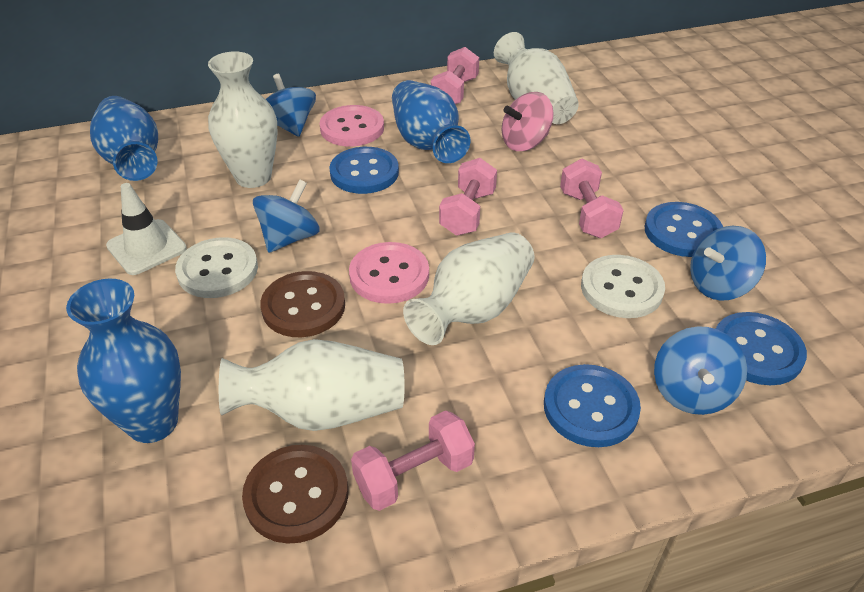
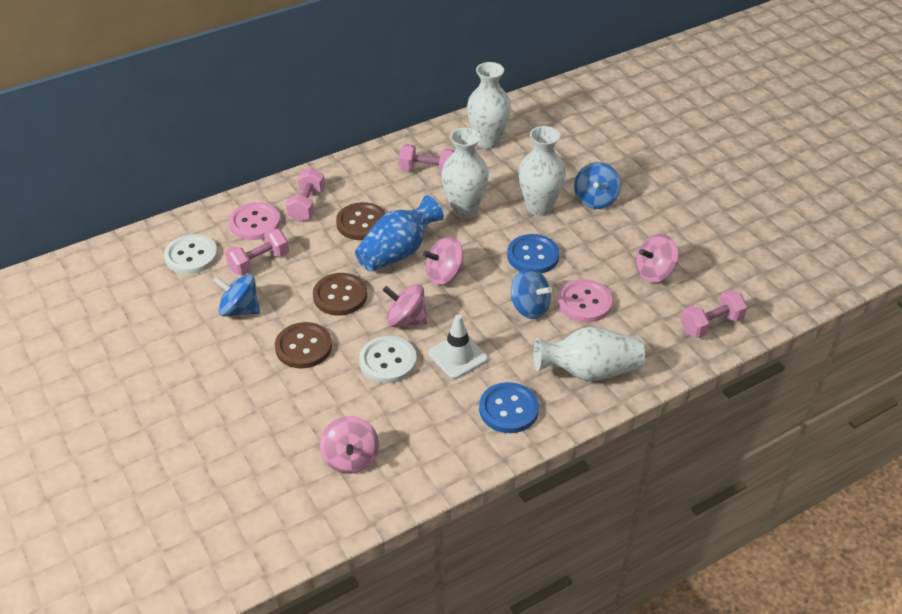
blue button: 4 -> 2
blue spinning top: 4 -> 3
blue vase: 3 -> 1
brown button: 2 -> 3
pink spinning top: 1 -> 4

